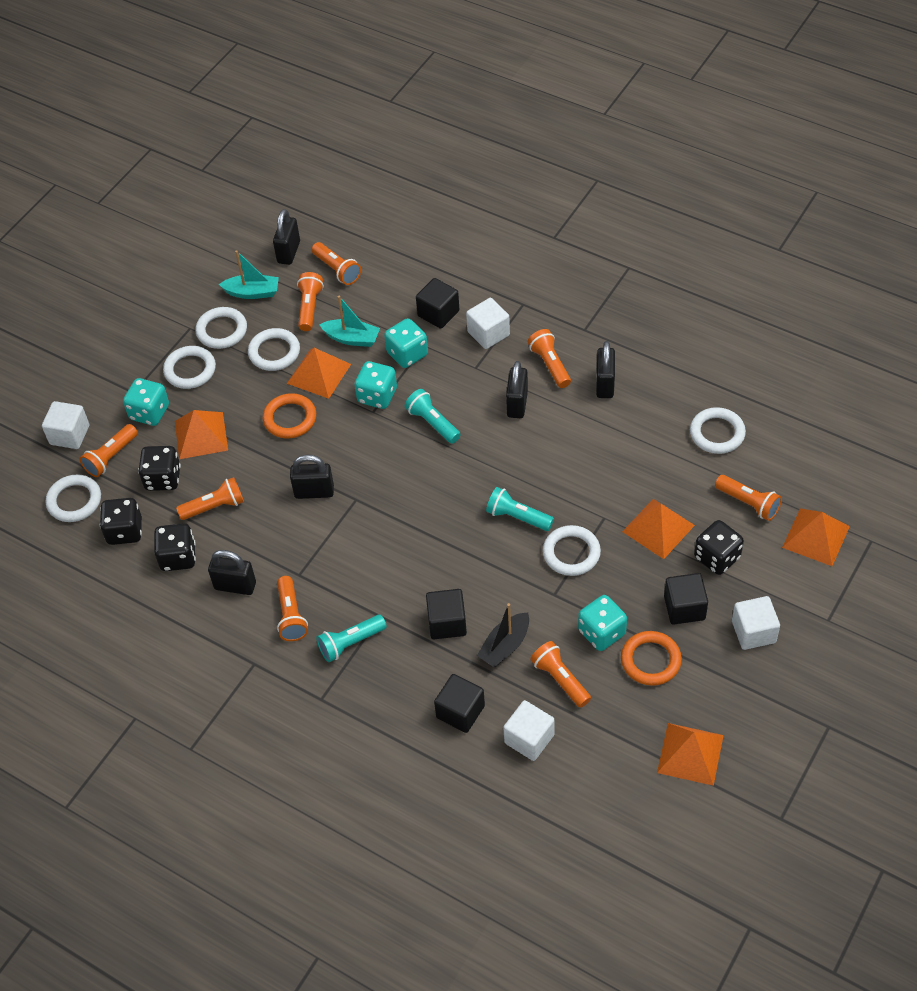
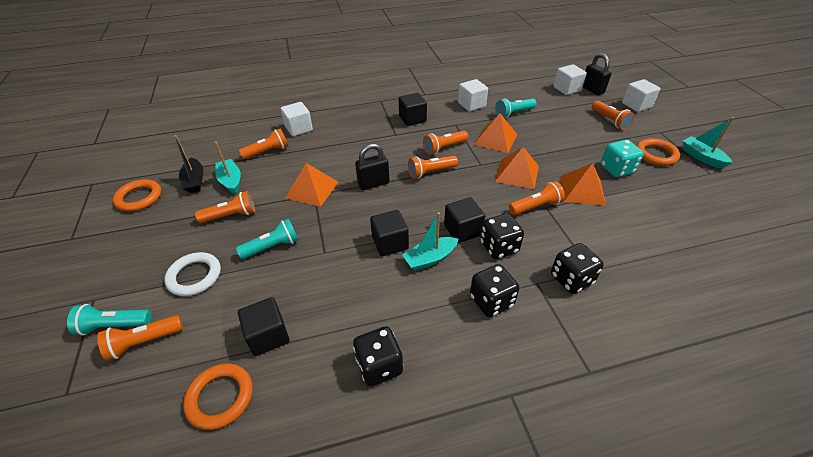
black padlock: 5 -> 2
orange flashlight: 8 -> 7
orange pyramid: 5 -> 4
orange ring: 2 -> 3
turquoise boat: 2 -> 3
turquoise dice: 4 -> 1
white ring: 6 -> 1

